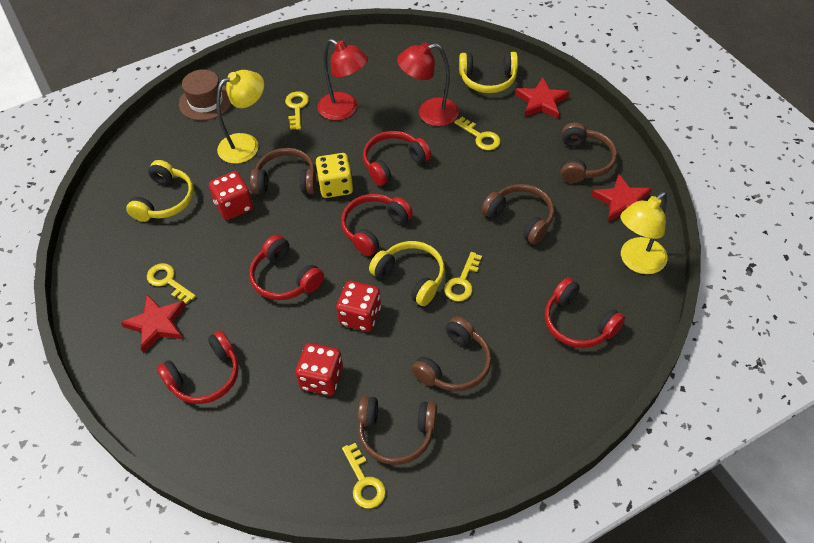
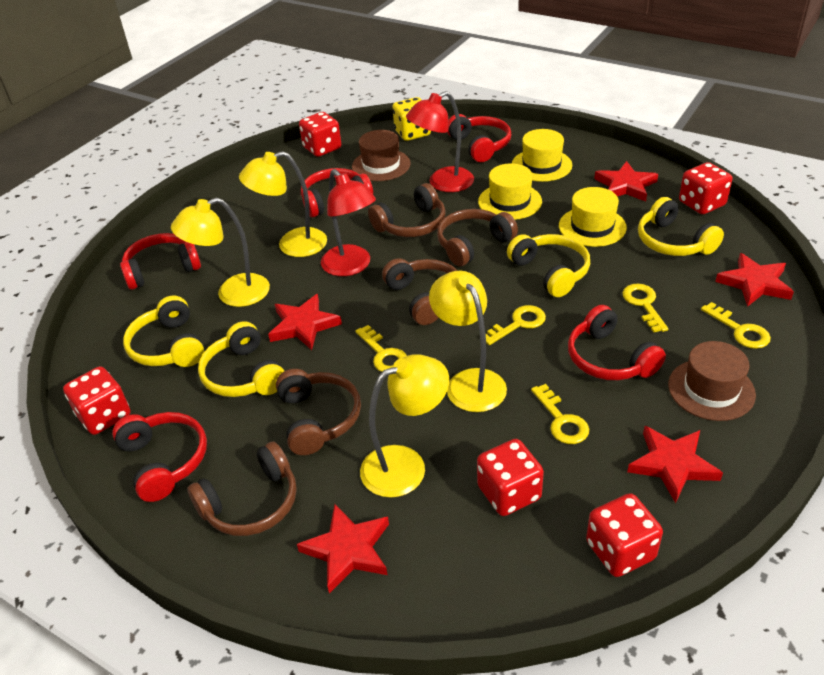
brown hat: 1 -> 2
red dice: 3 -> 5
red star: 3 -> 5
yellow hat: 0 -> 3
yellow headphones: 3 -> 4
yellow lamp: 2 -> 4

